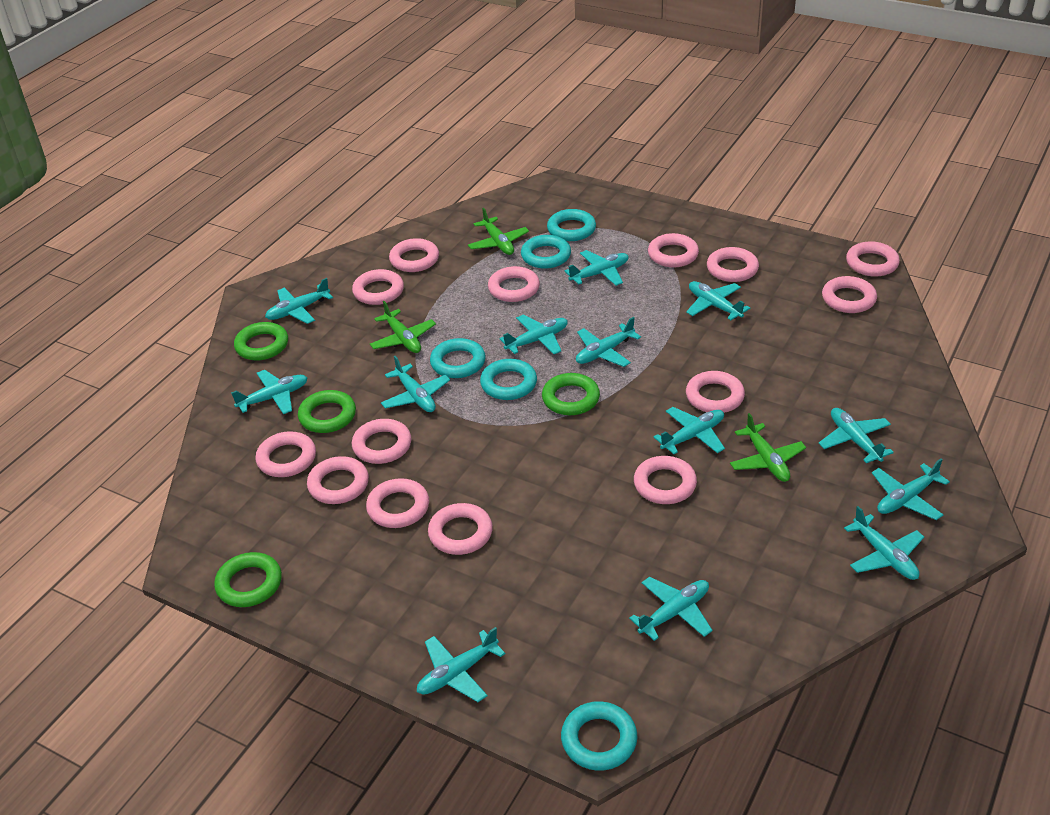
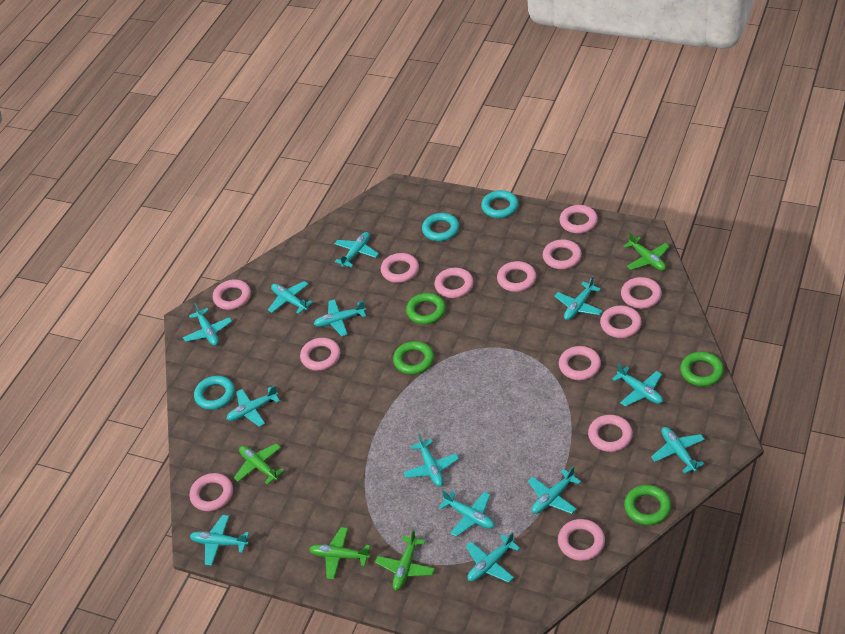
green plane: 3 -> 4
pink ring: 14 -> 13
turquoise ring: 5 -> 3

